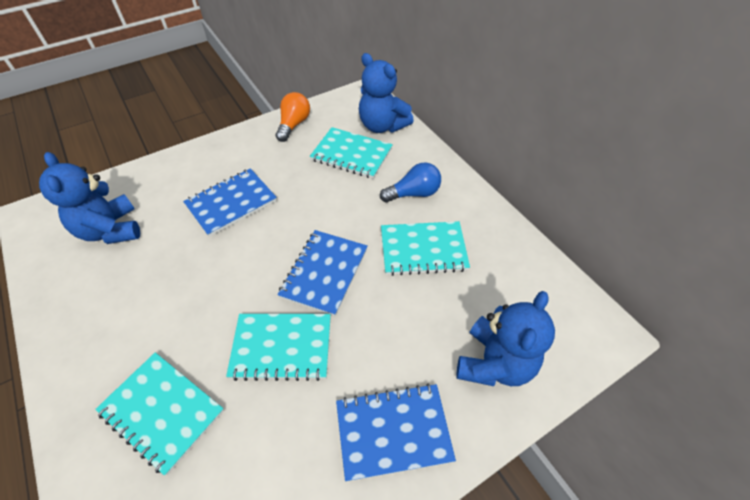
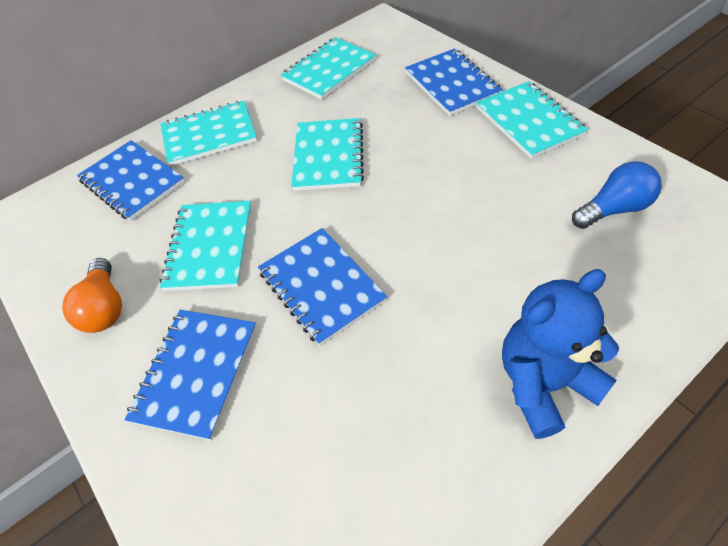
blue notebook: 3 -> 4
blue teddy bear: 3 -> 1
turquoise notebook: 4 -> 5

